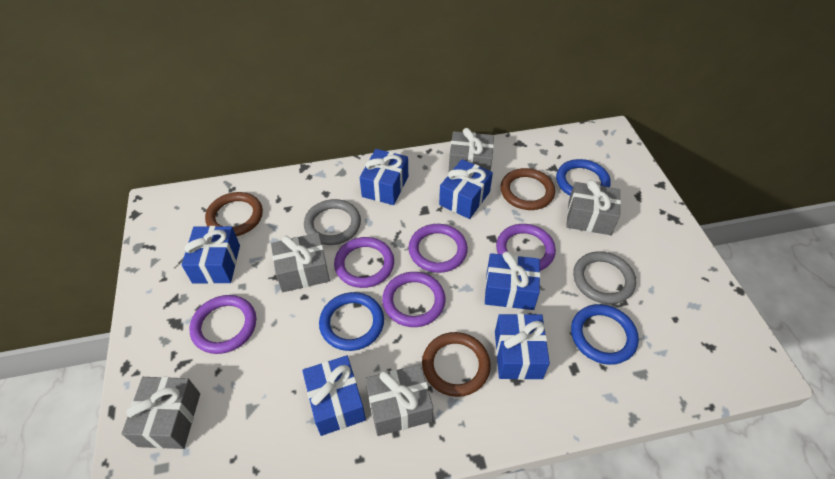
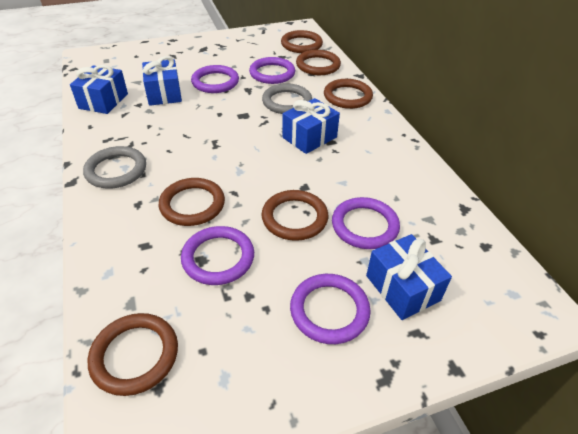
blue gift: 6 -> 4
blue ring: 3 -> 0
brown ring: 3 -> 6
grey gift: 5 -> 0

